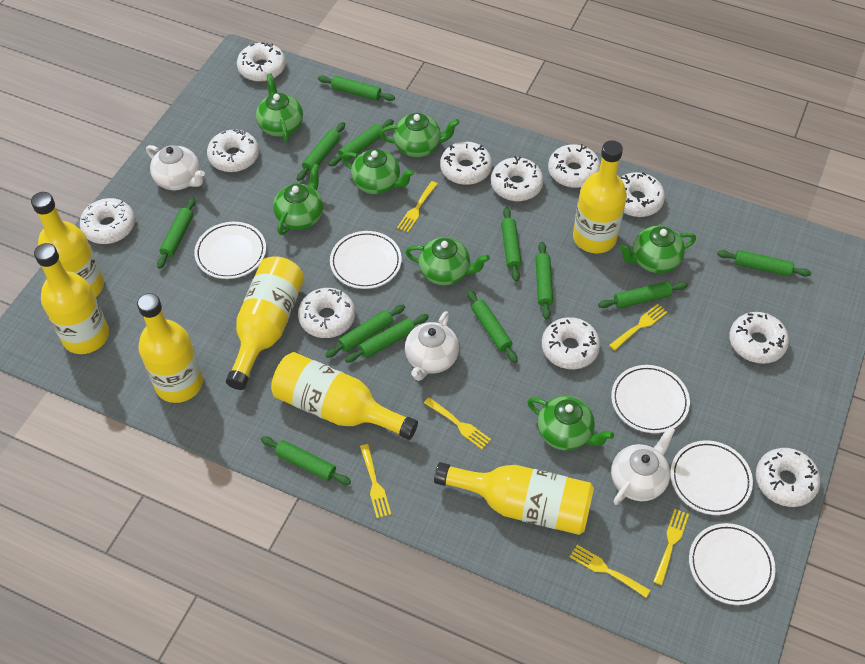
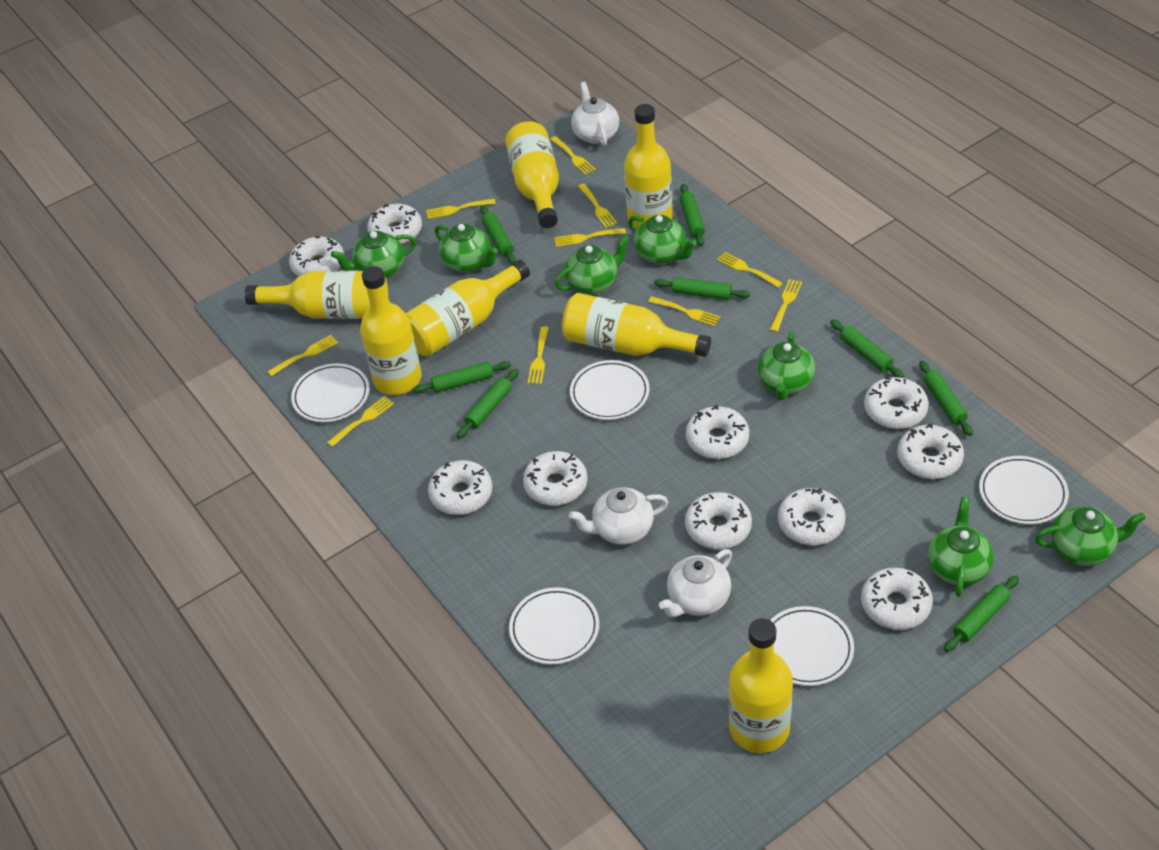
green rolling pin: 12 -> 8
white donut: 11 -> 10
yellow fork: 6 -> 10

